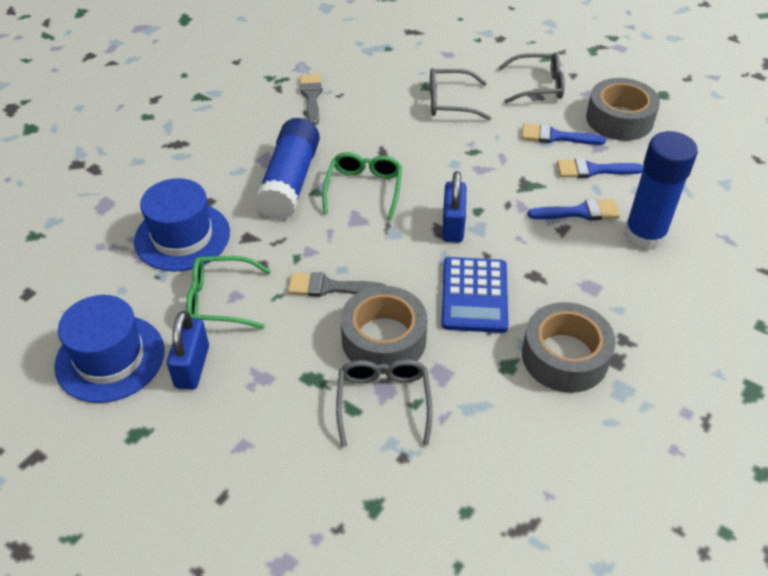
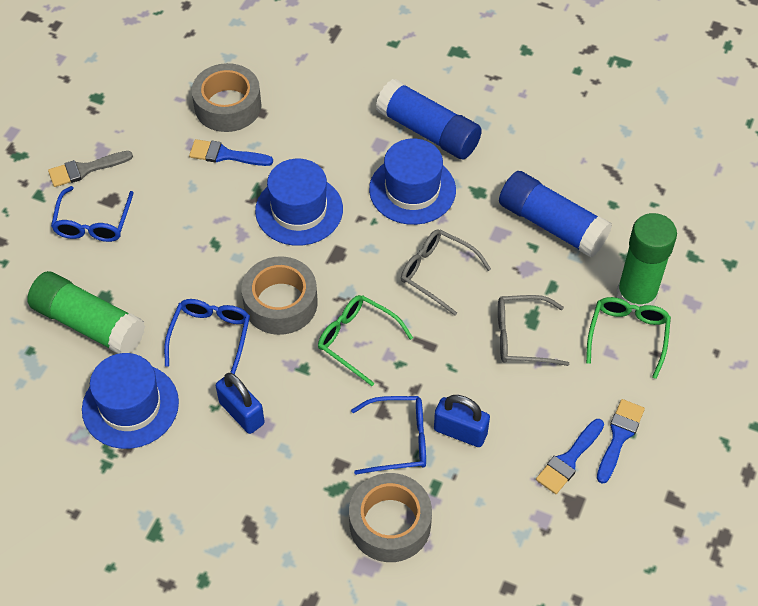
blue calculator: 1 -> 0
blue glasses: 0 -> 3
blue hat: 2 -> 3
green glue stick: 0 -> 2
grey brush: 2 -> 1
grey glasses: 3 -> 2

